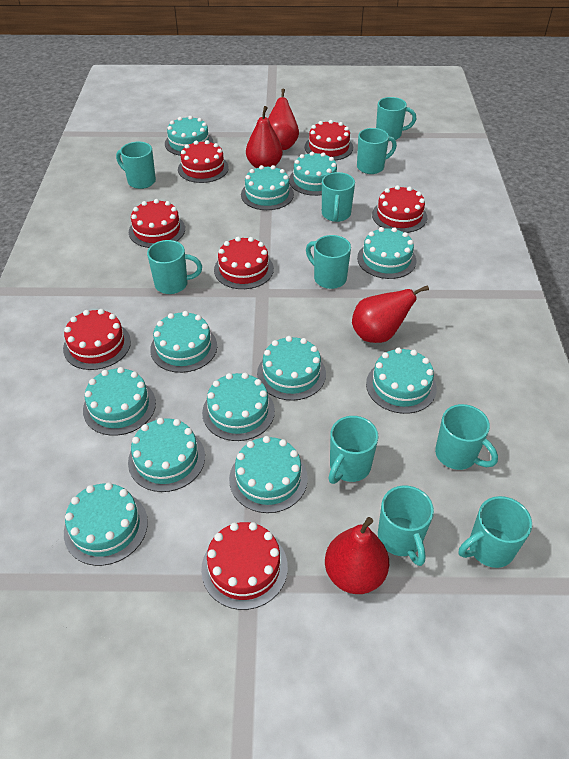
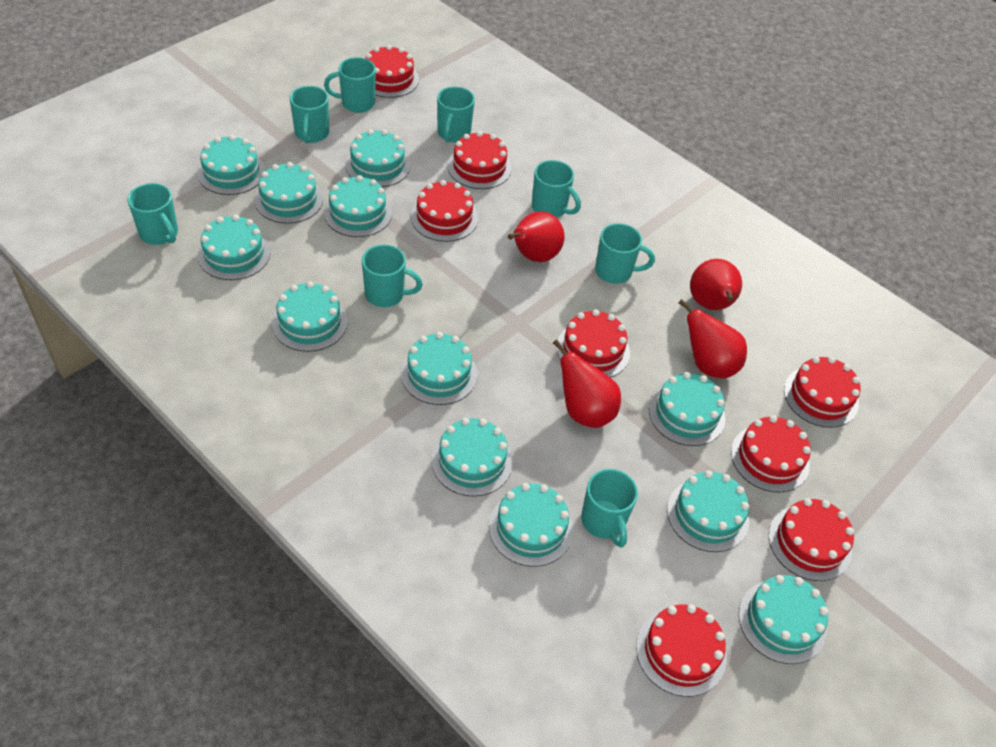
red cake: 7 -> 8
turquoise mug: 10 -> 8

